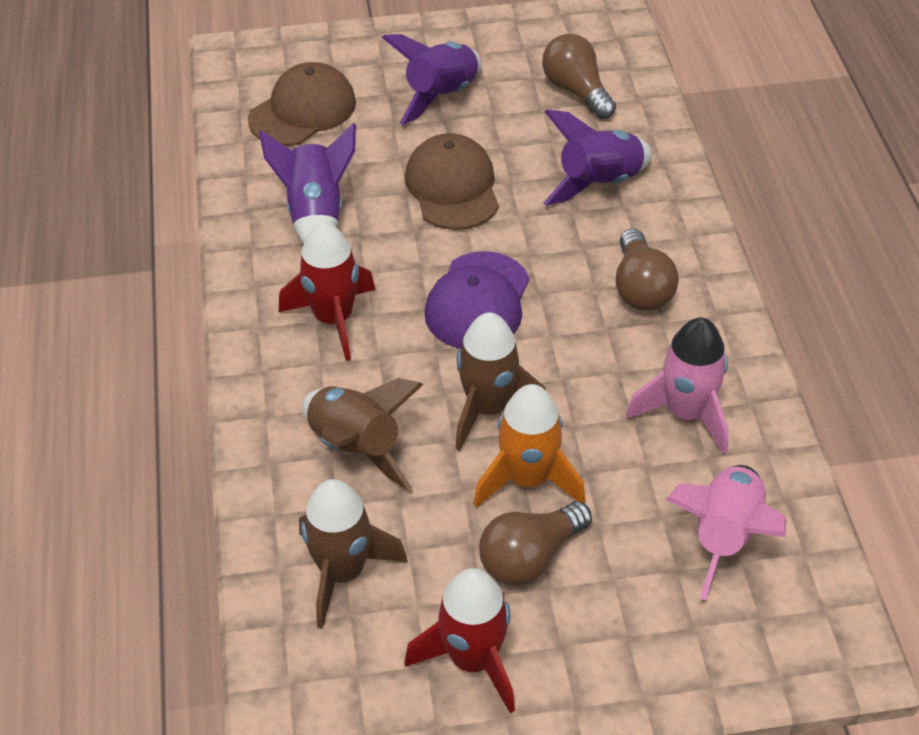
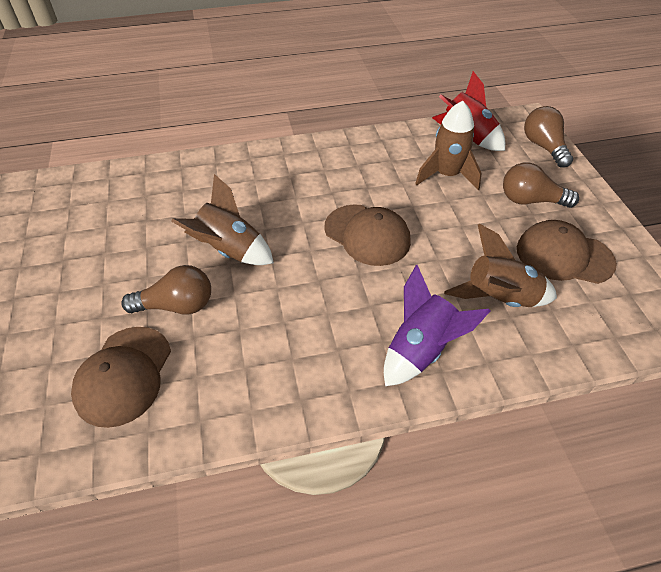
brown cap: 2 -> 3
orange rocket: 1 -> 0
pink rocket: 2 -> 0
purple cap: 1 -> 0
purple rocket: 3 -> 1
red rocket: 2 -> 1

